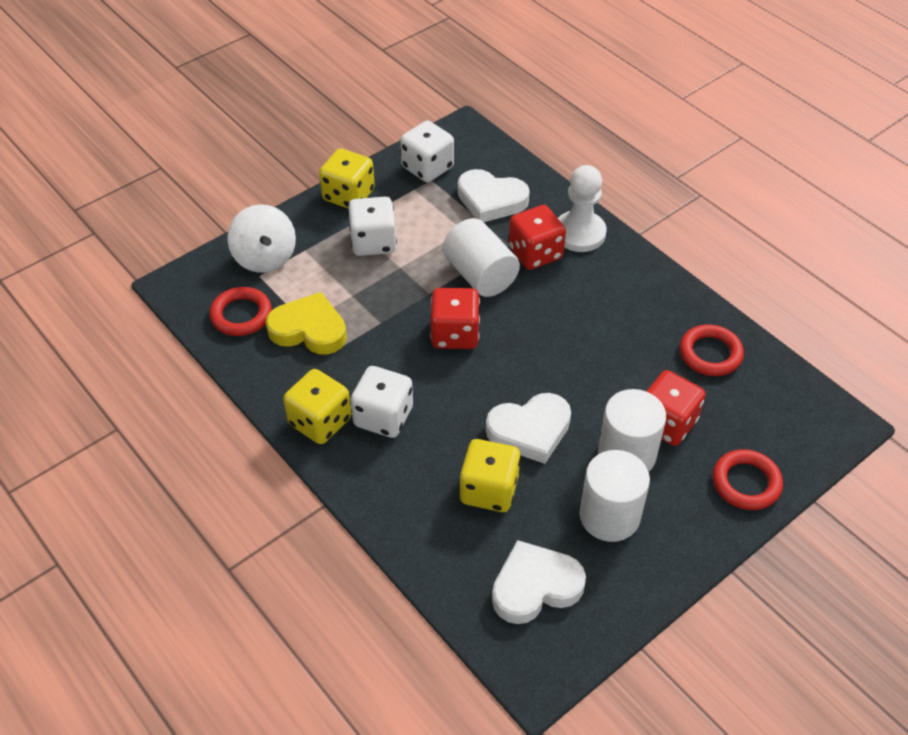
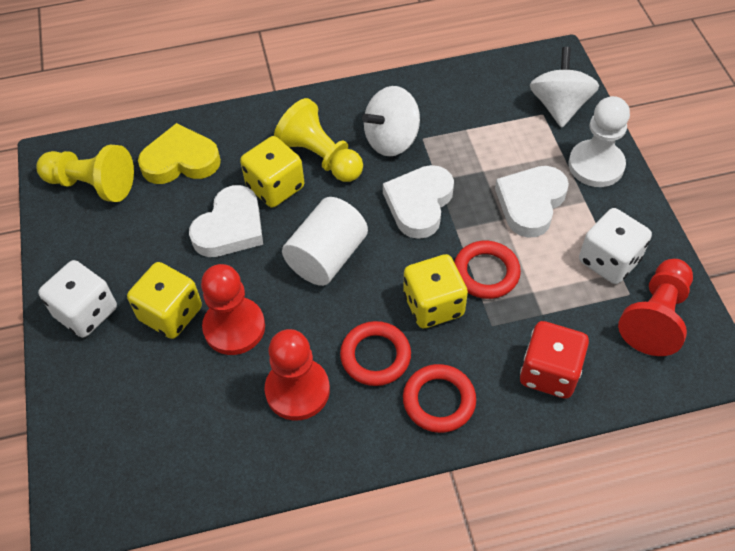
red dice: 3 -> 1
red pawn: 0 -> 3
white cylinder: 3 -> 1
white dice: 3 -> 2
white spinning top: 1 -> 2
yellow pawn: 0 -> 2

